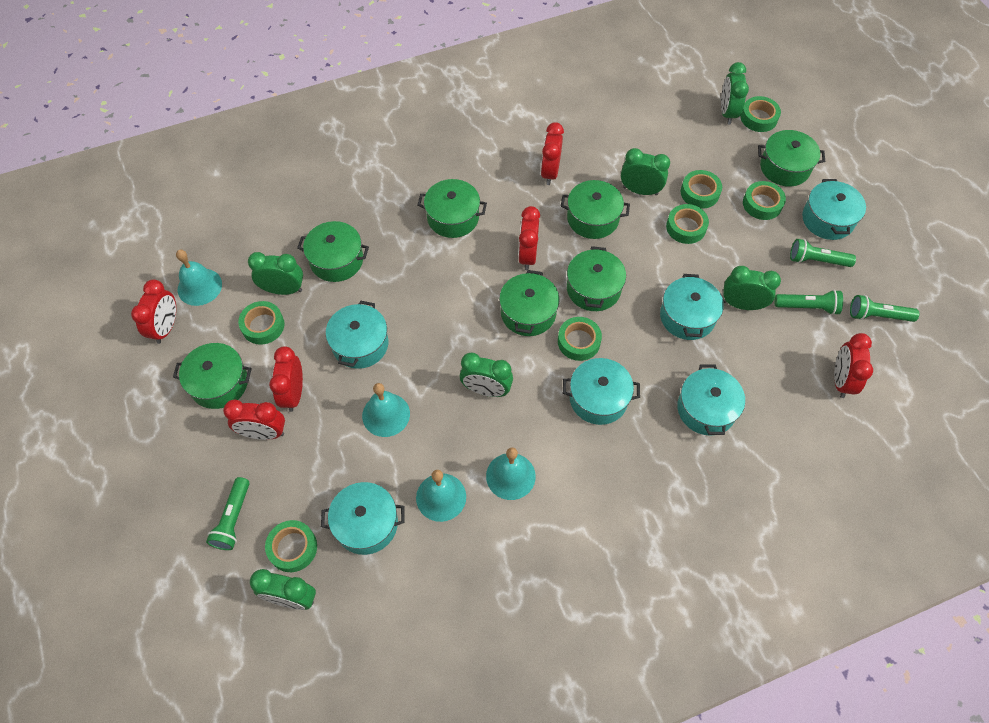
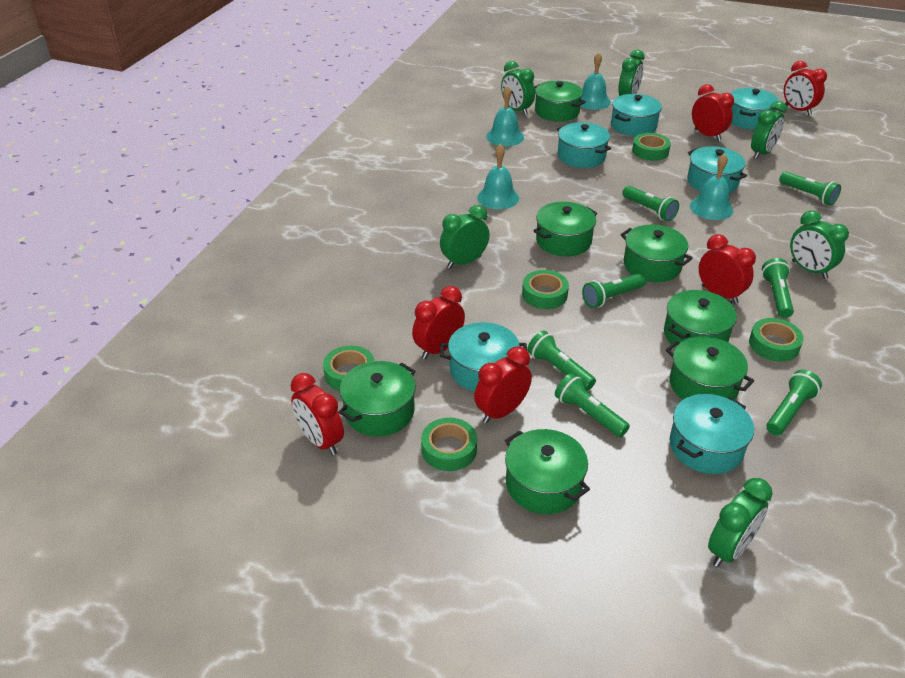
green flashlight: 4 -> 7
green tape: 7 -> 5

